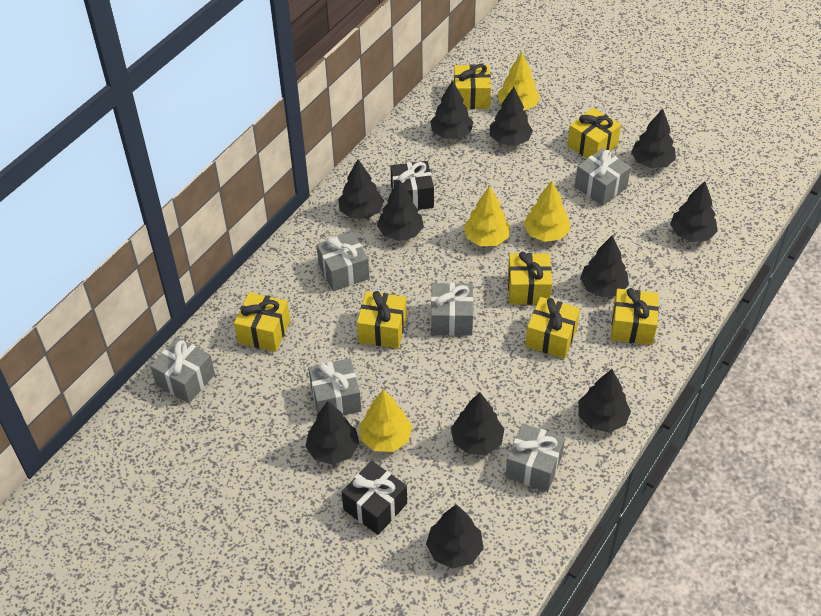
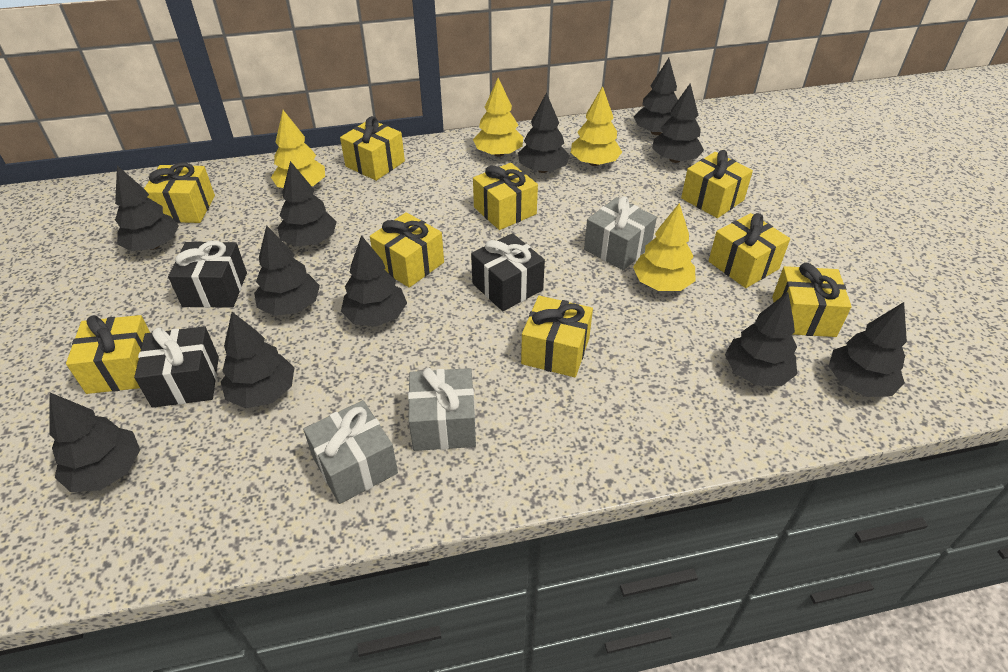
black gift: 2 -> 3
grey gift: 6 -> 3
yellow gift: 7 -> 9

